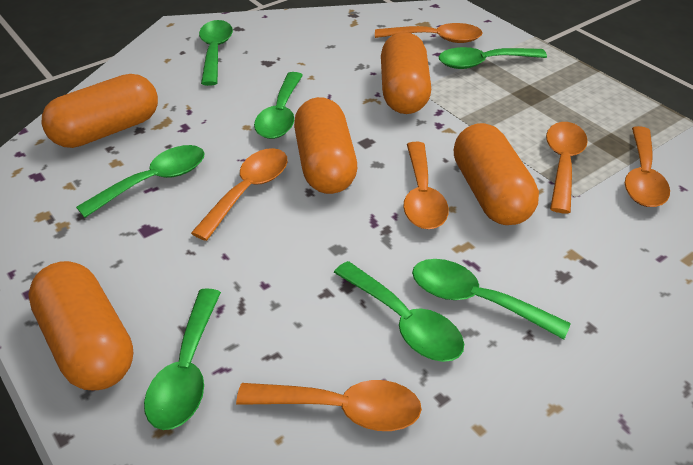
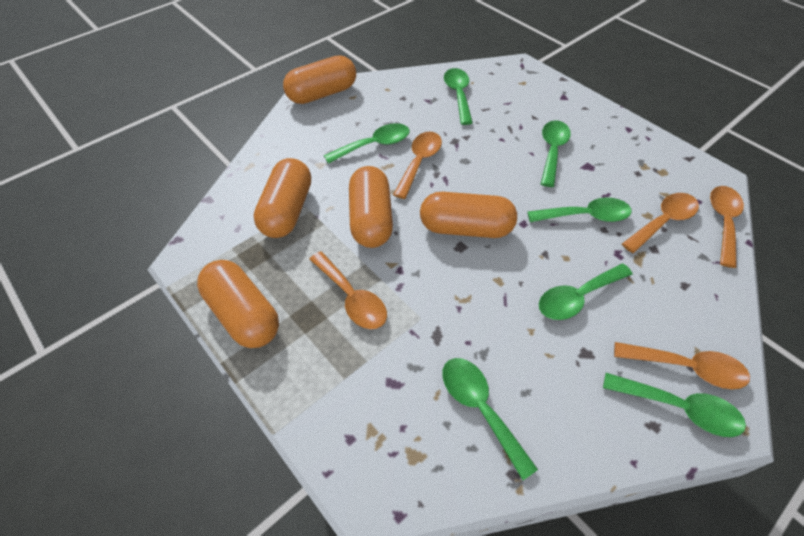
orange spoon: 6 -> 5

